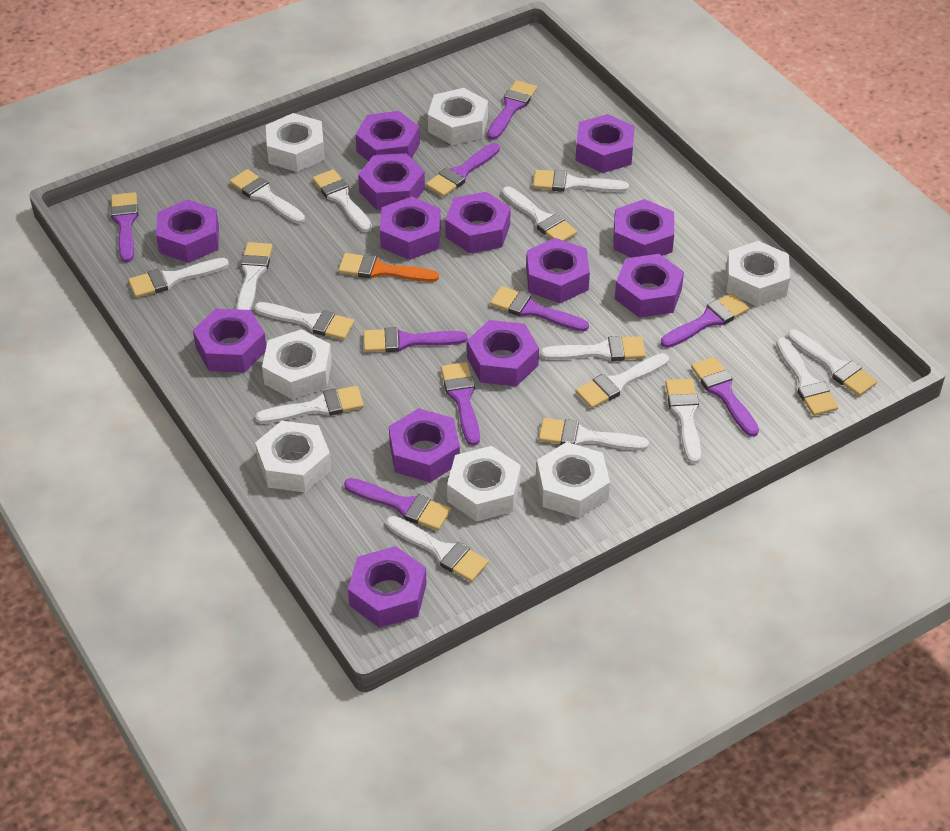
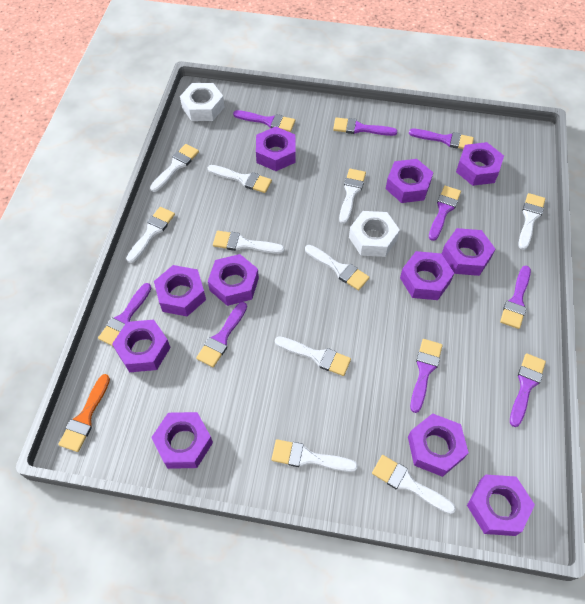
purple nut: 13 -> 11
white brush: 15 -> 10
white nut: 7 -> 2

